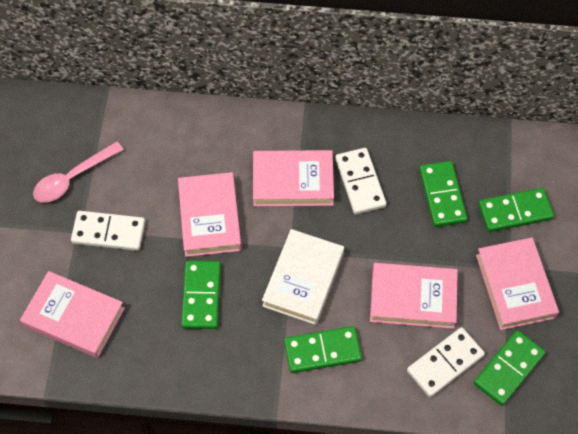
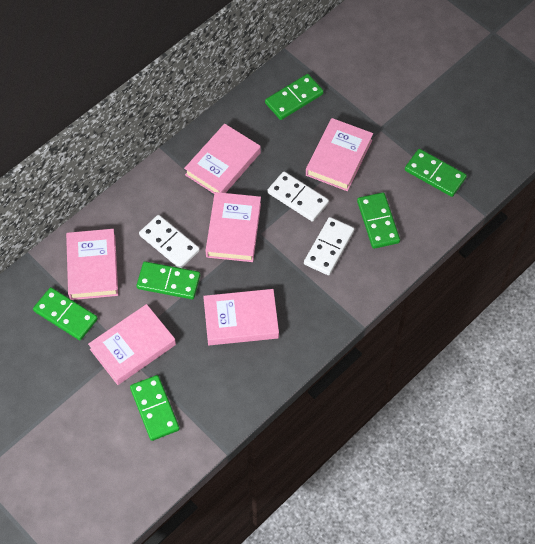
green domino: 5 -> 6
pink book: 5 -> 6
pink spoon: 1 -> 0
white book: 1 -> 0

